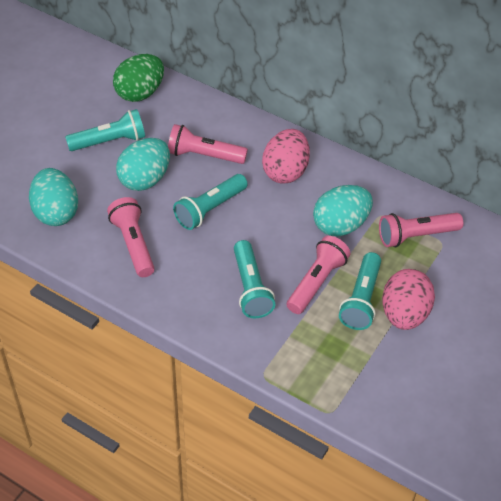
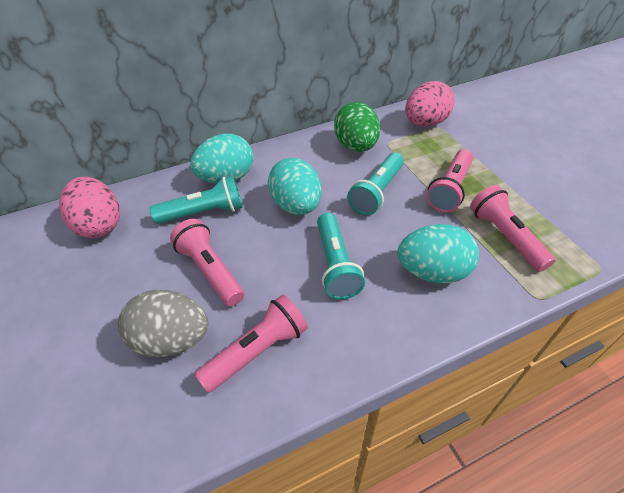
grey egg: 0 -> 1
turquoise flashlight: 4 -> 3

